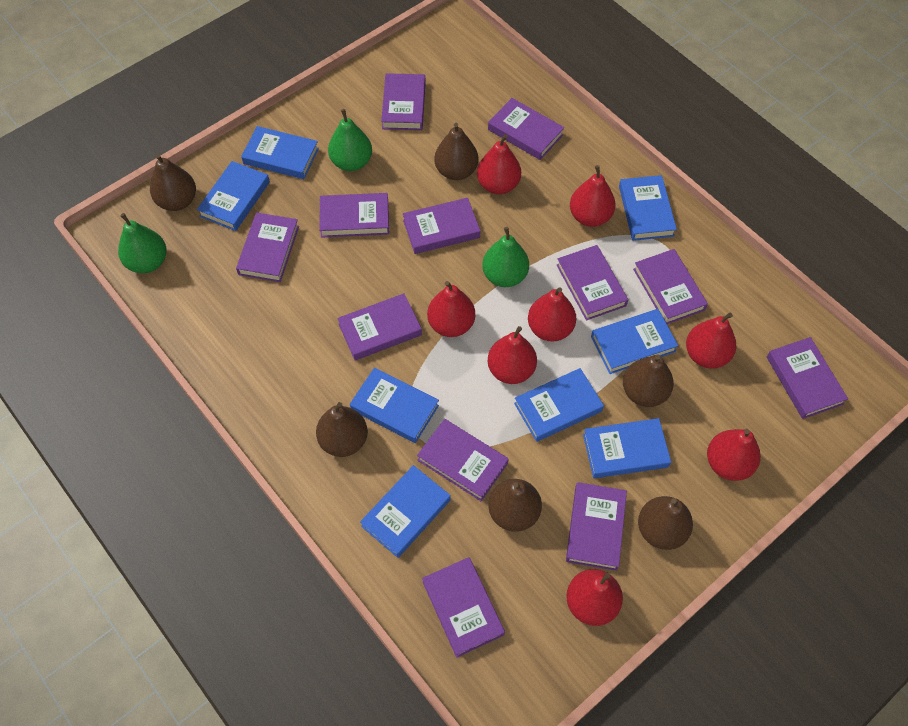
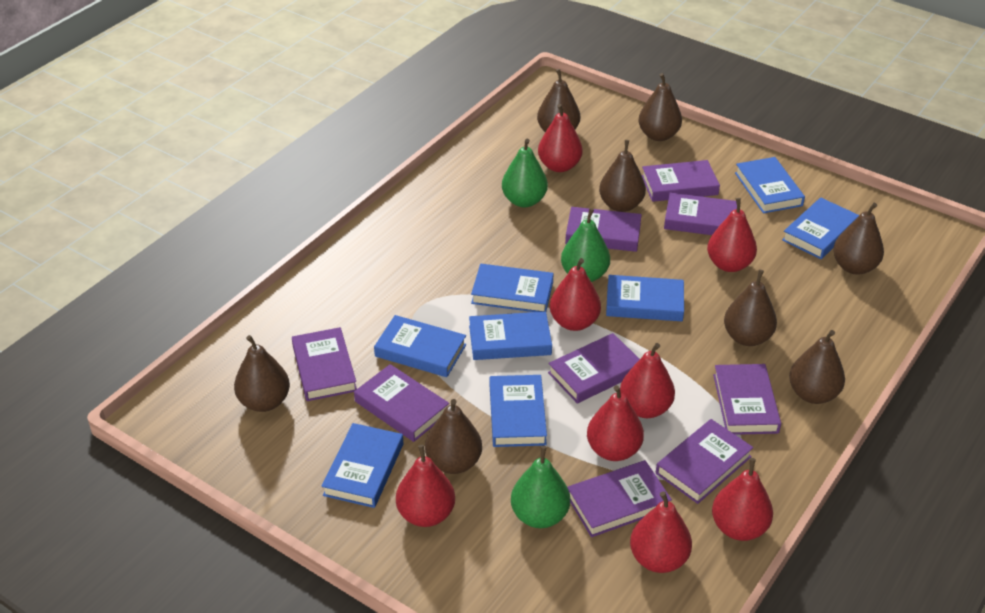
brown pear: 6 -> 8
purple book: 12 -> 9

